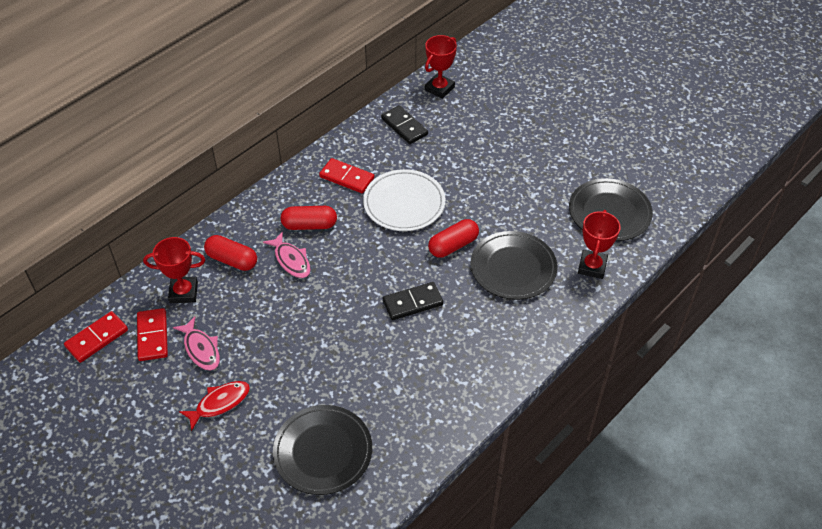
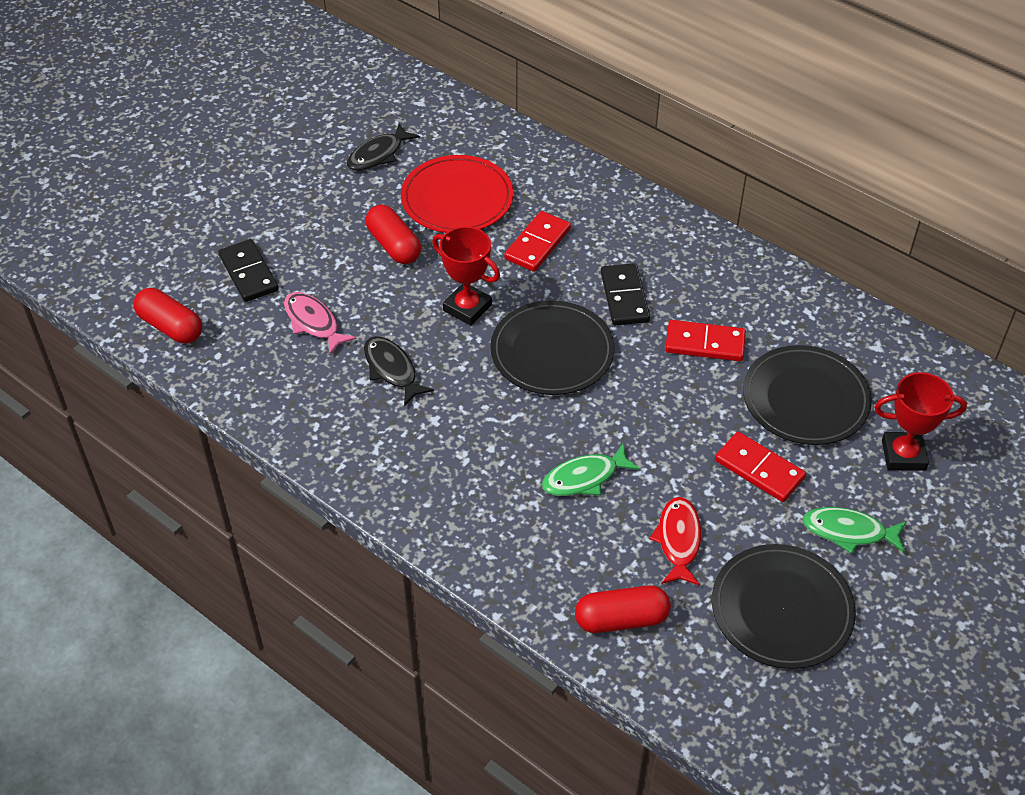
black fish: 0 -> 2
green fish: 0 -> 2
pink fish: 2 -> 1
red plate: 0 -> 1
red trophy: 3 -> 2
white plate: 1 -> 0

